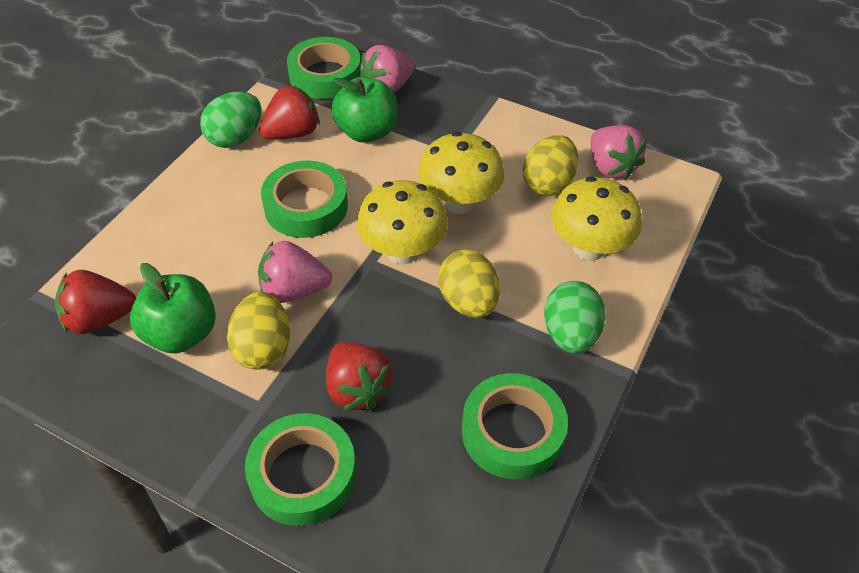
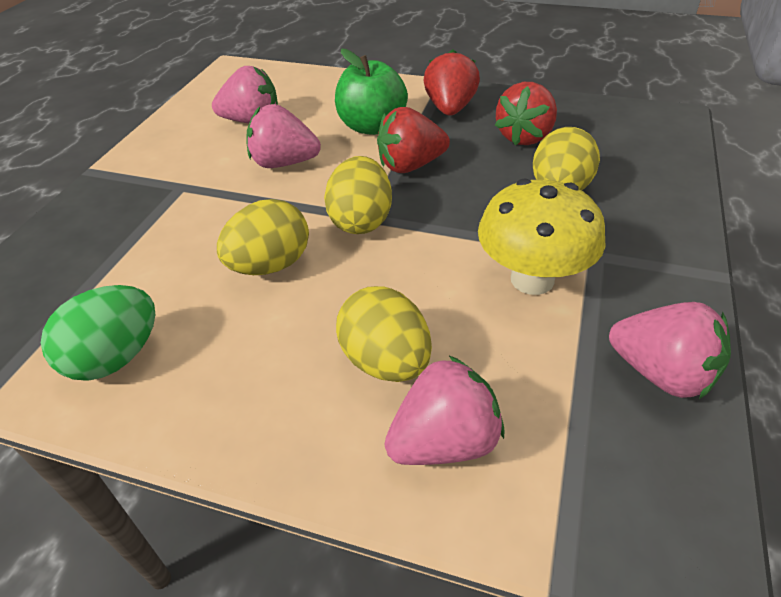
green apple: 2 -> 1
green egg: 2 -> 1
green tape: 4 -> 0
pink strawberry: 3 -> 4
yellow egg: 3 -> 4
yellow mushroom: 3 -> 1

